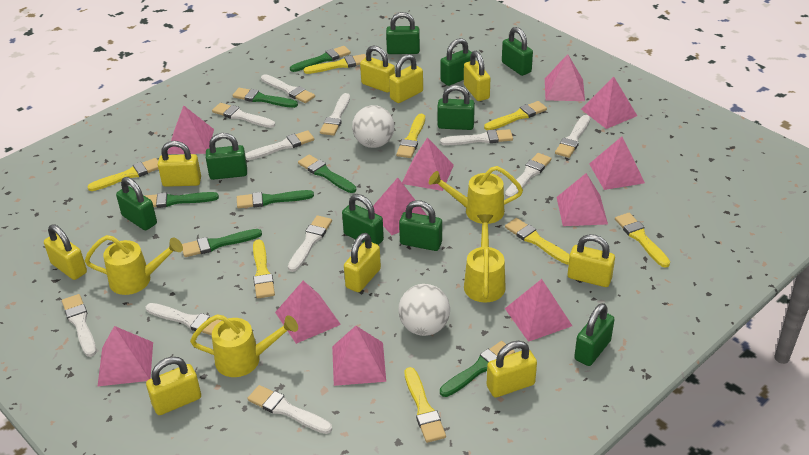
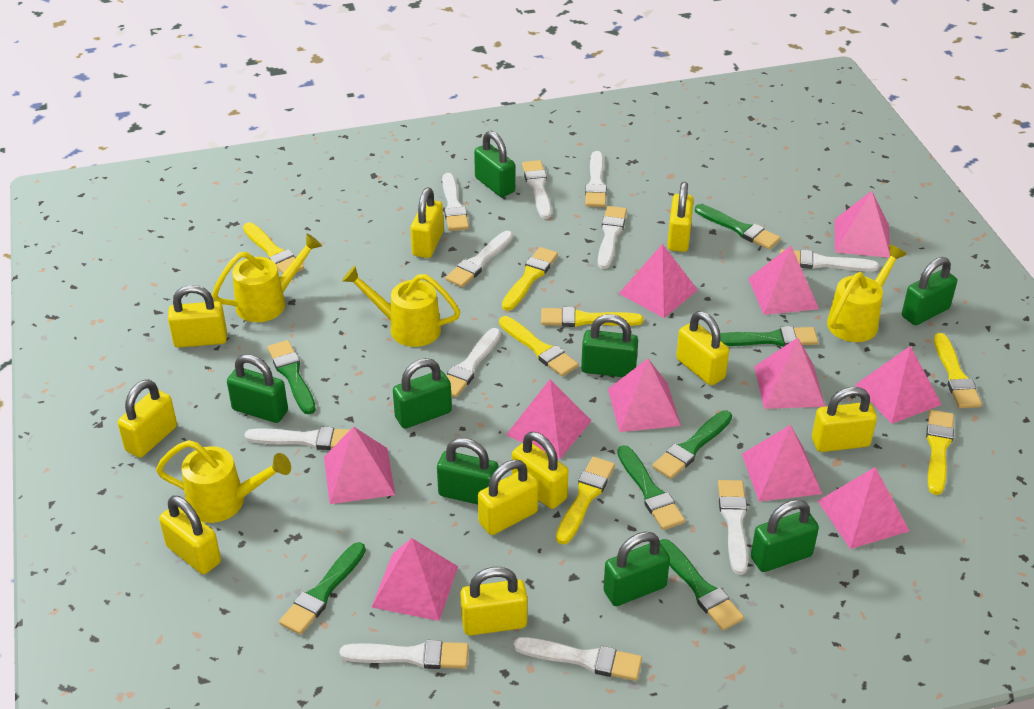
green padlock: 9 -> 8
white ball: 2 -> 0
yellow brush: 8 -> 7
yellow padlock: 9 -> 10

